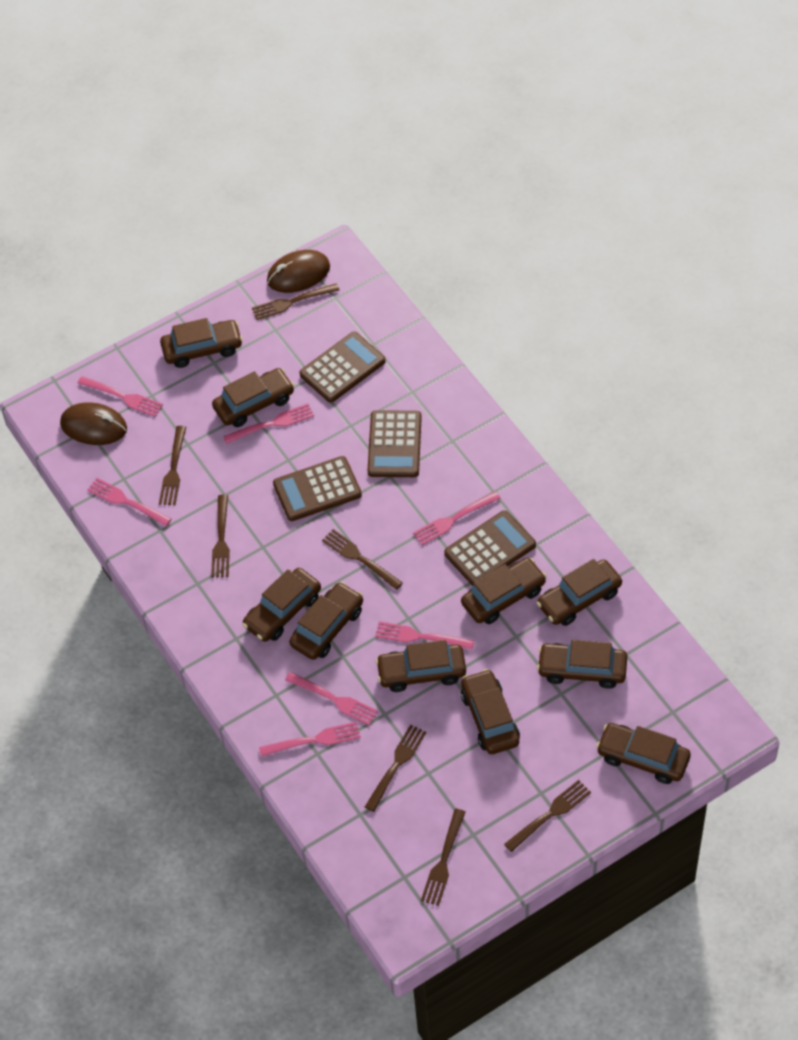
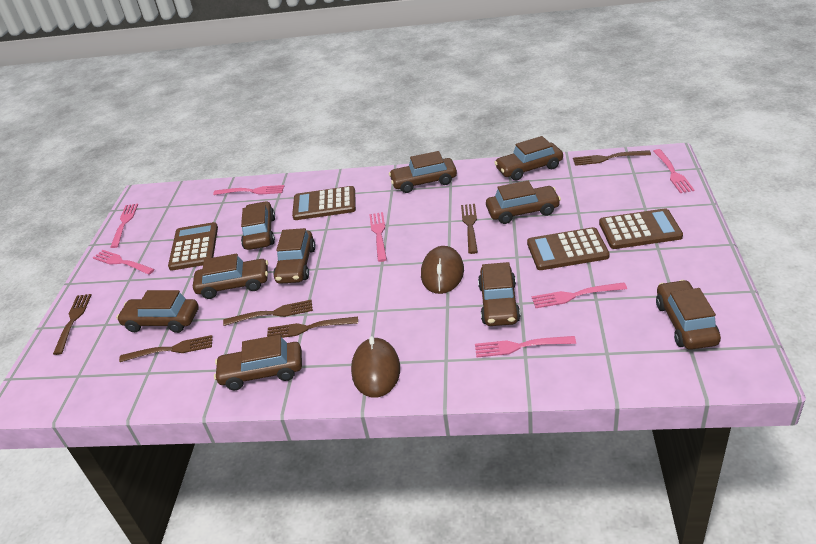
brown fork: 7 -> 6

